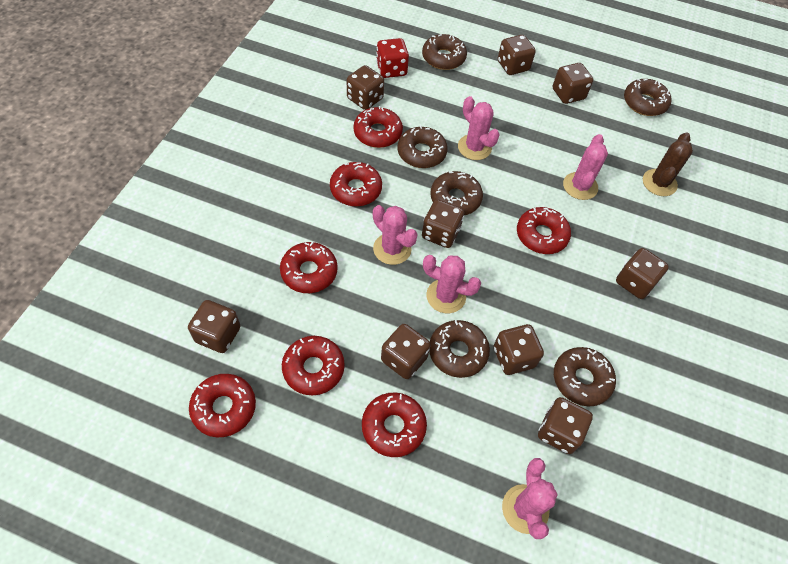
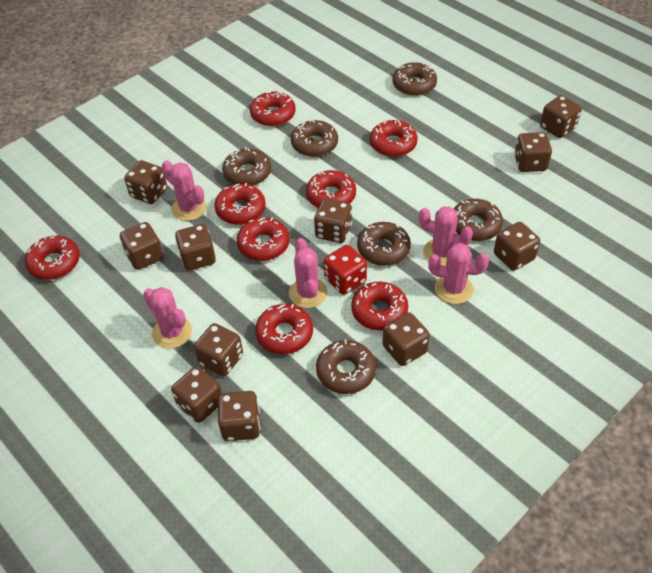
brown cactus: 1 -> 0
brown dice: 9 -> 11
red donut: 7 -> 8

